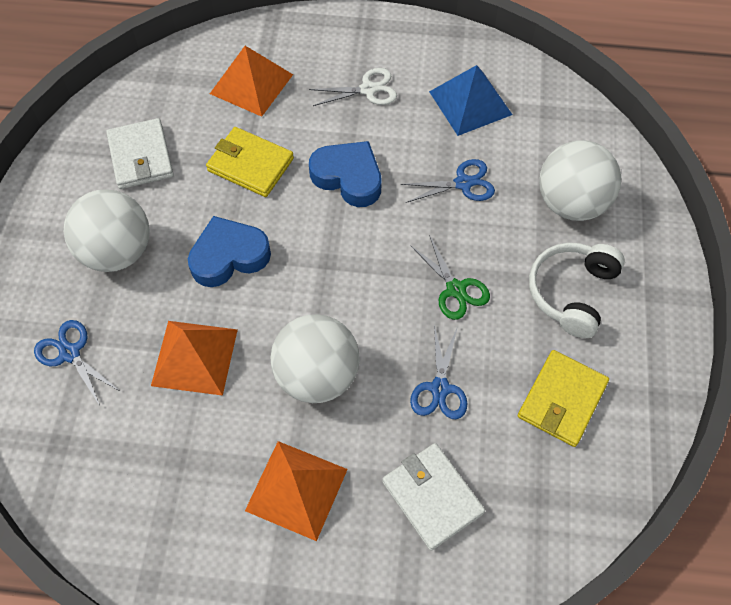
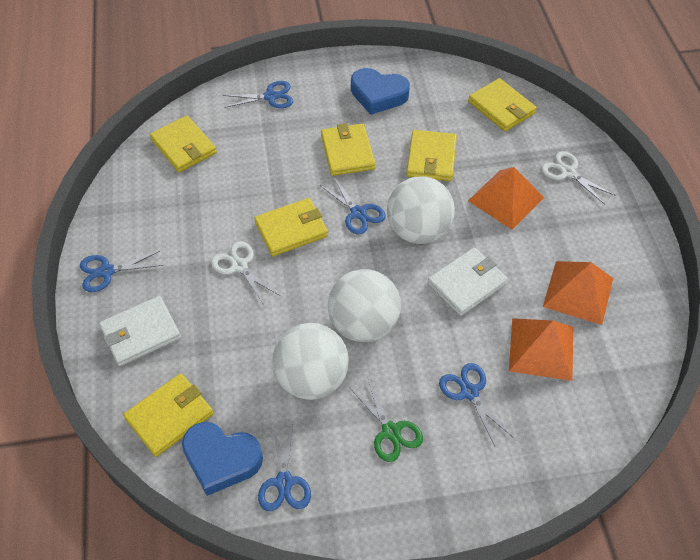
blue pyramid: 1 -> 0
blue scissors: 3 -> 5
white headphones: 1 -> 0
white scissors: 1 -> 2
yellow wallet: 2 -> 6

